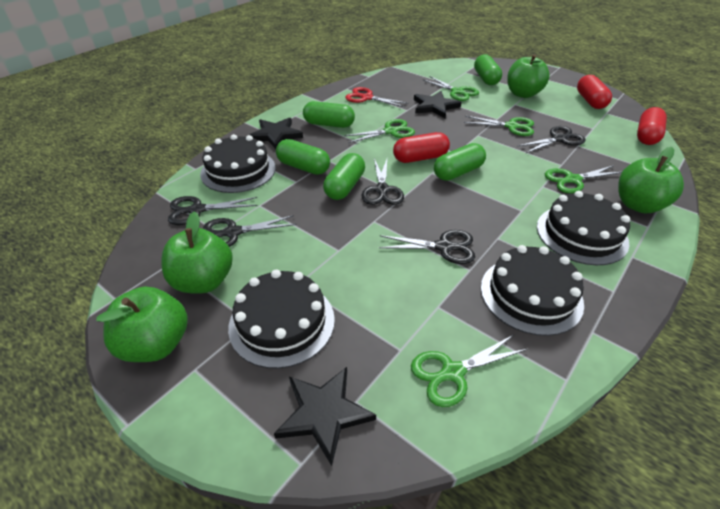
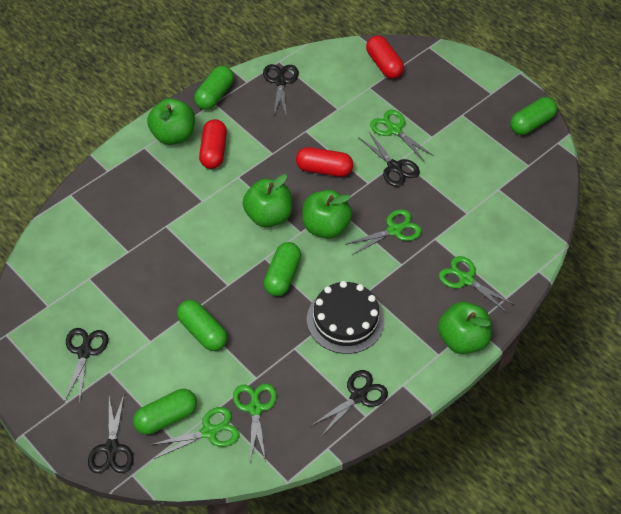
black cake: 4 -> 1
black star: 3 -> 0
red scissors: 1 -> 0

